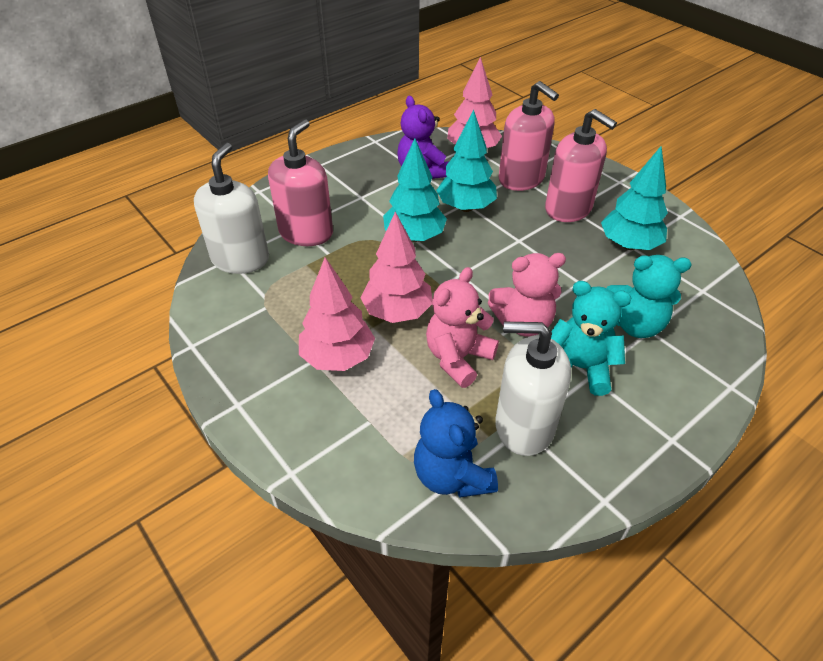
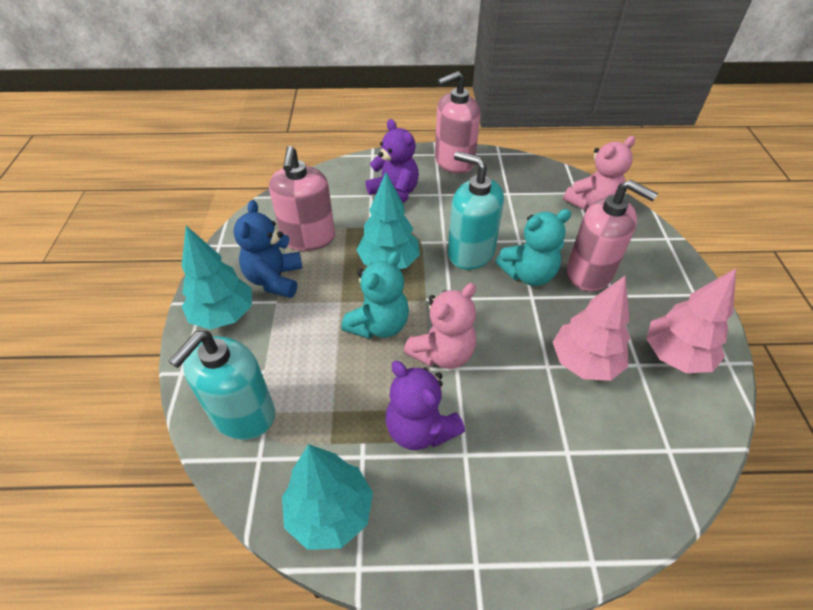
pink tree: 3 -> 2
purple teddy bear: 1 -> 2
turquoise soap dispenser: 0 -> 2
white soap dispenser: 2 -> 0

